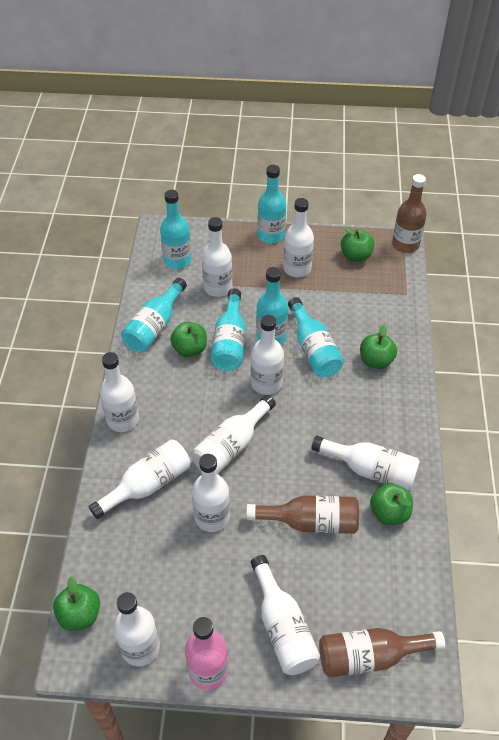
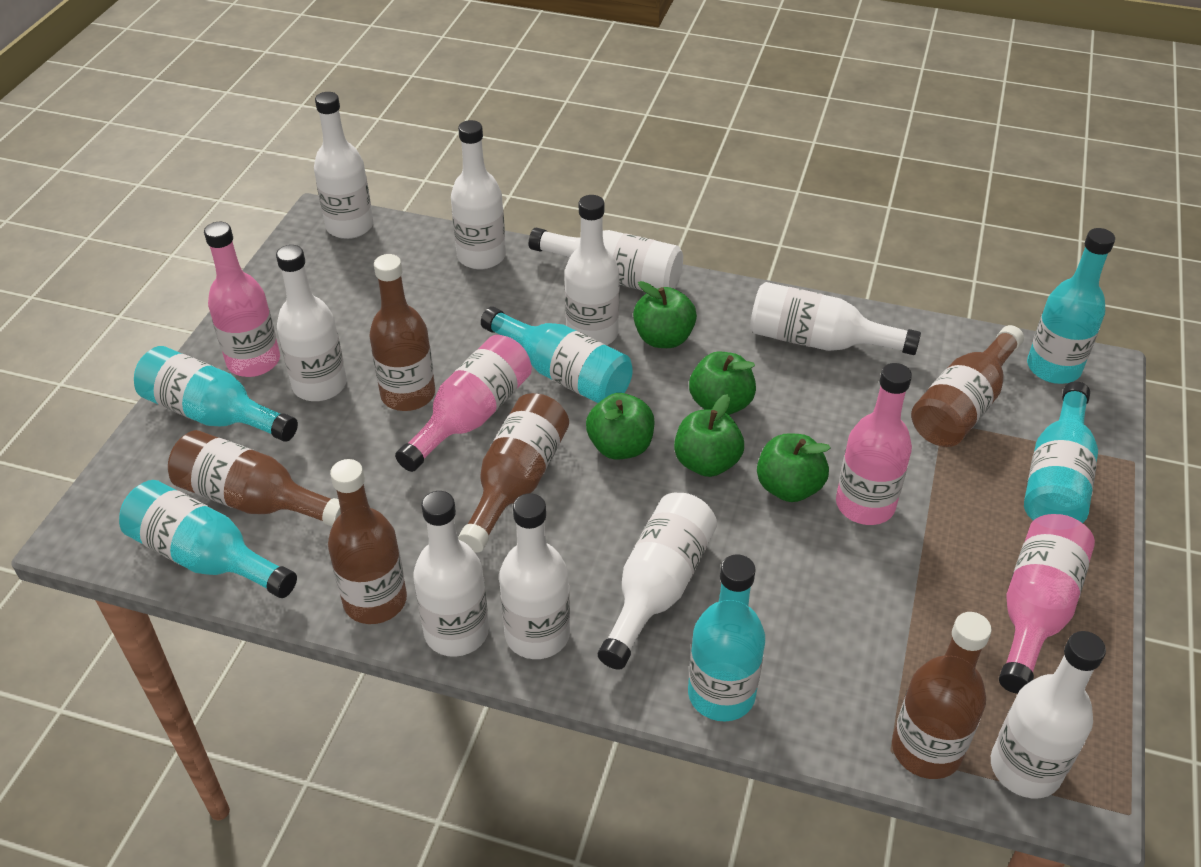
brown bottle: 3 -> 6
pink bottle: 1 -> 4

